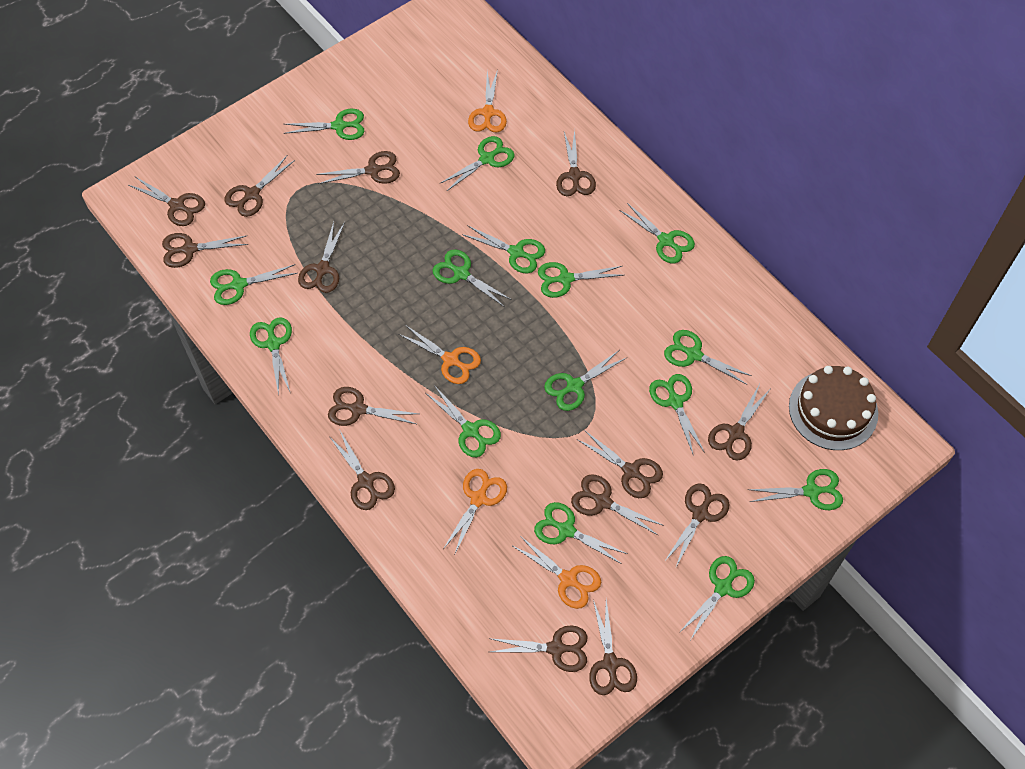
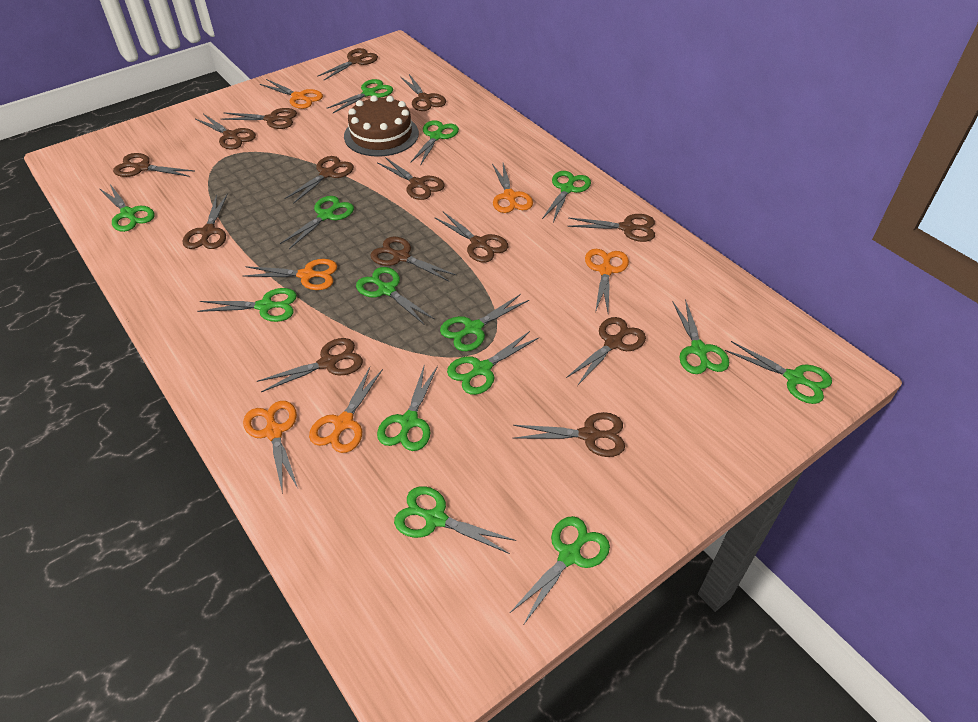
green scissors: 15 -> 14
orange scissors: 4 -> 6

